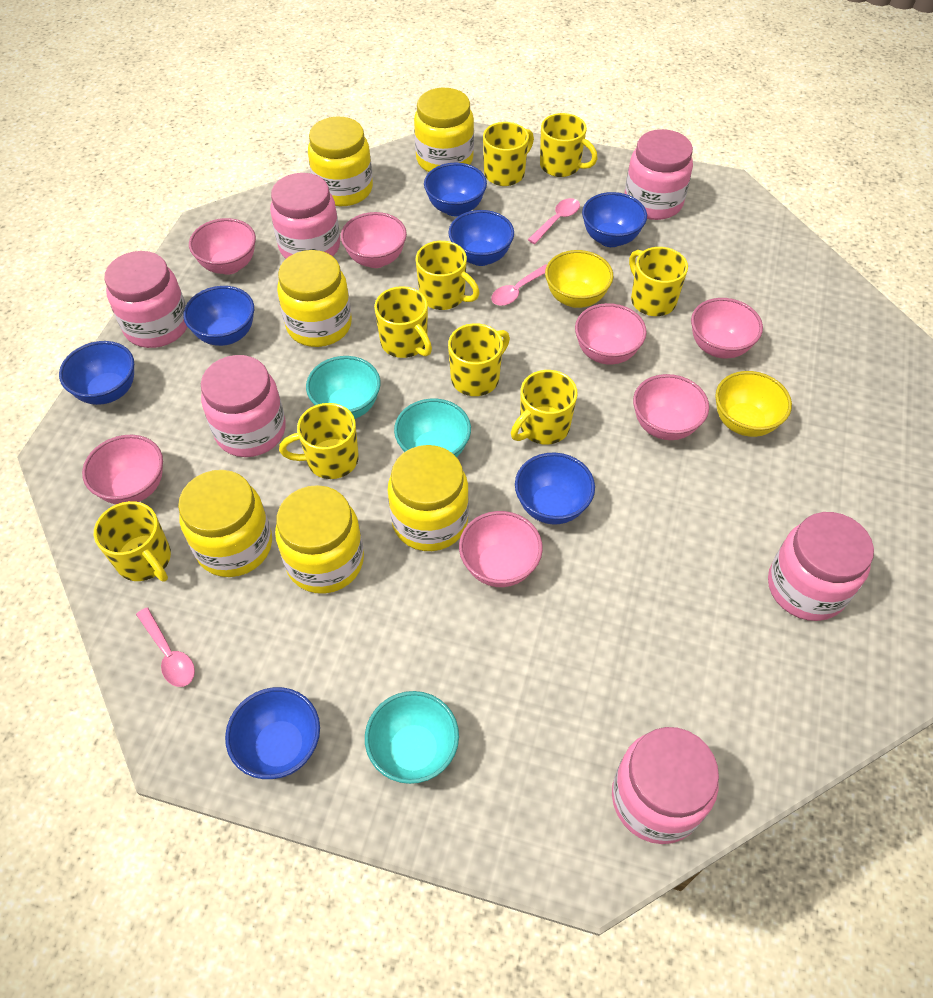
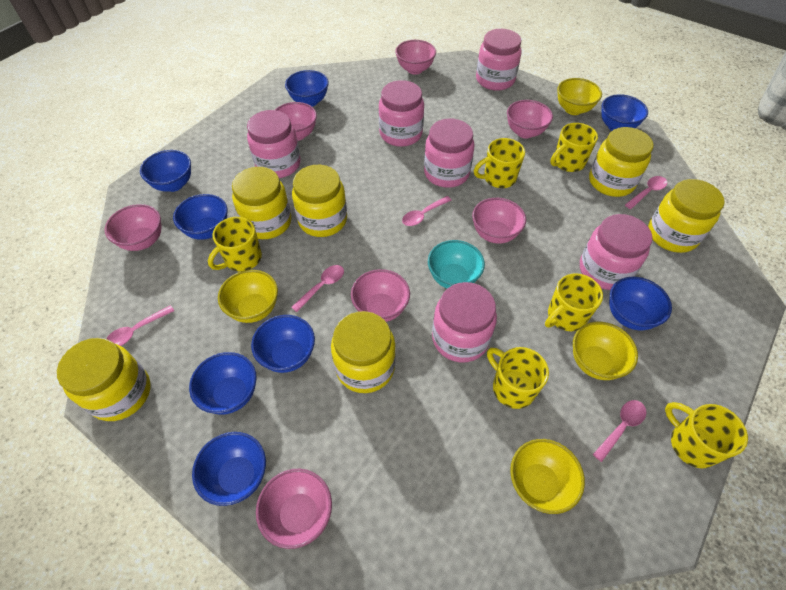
blue bowl: 7 -> 8
pink spoon: 3 -> 5
turquoise bowl: 3 -> 1
yellow bowl: 2 -> 4
yellow mug: 9 -> 6

